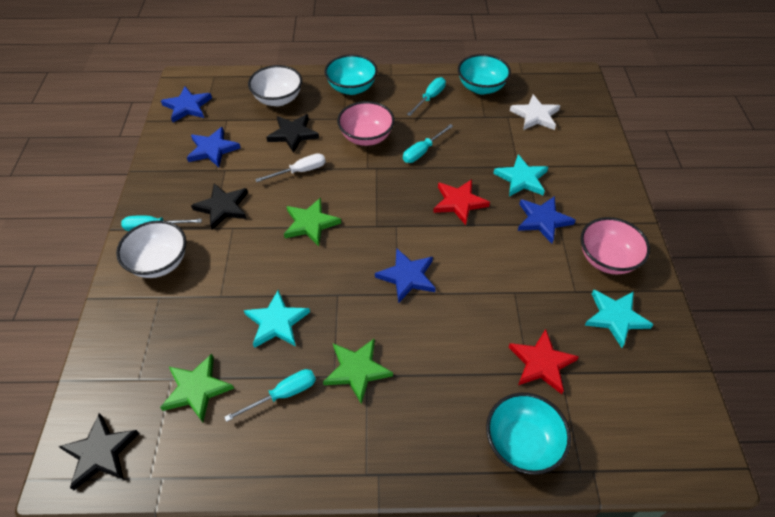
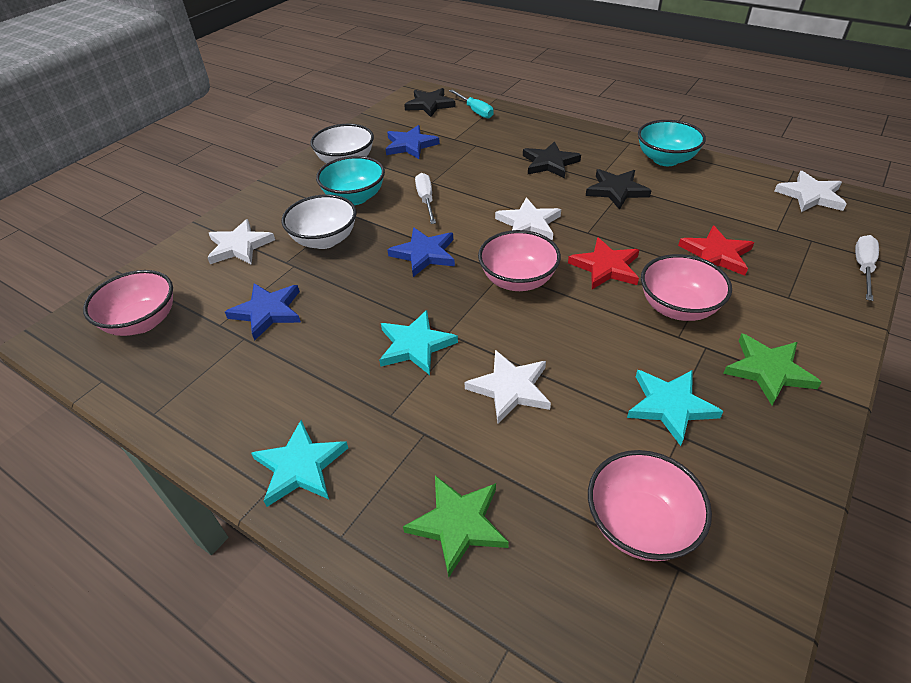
blue star: 4 -> 3
green star: 3 -> 2
pink bowl: 2 -> 4
turquoise bowl: 3 -> 2
turquoise screwdriver: 4 -> 1
white screwdriver: 1 -> 2
white star: 1 -> 4

